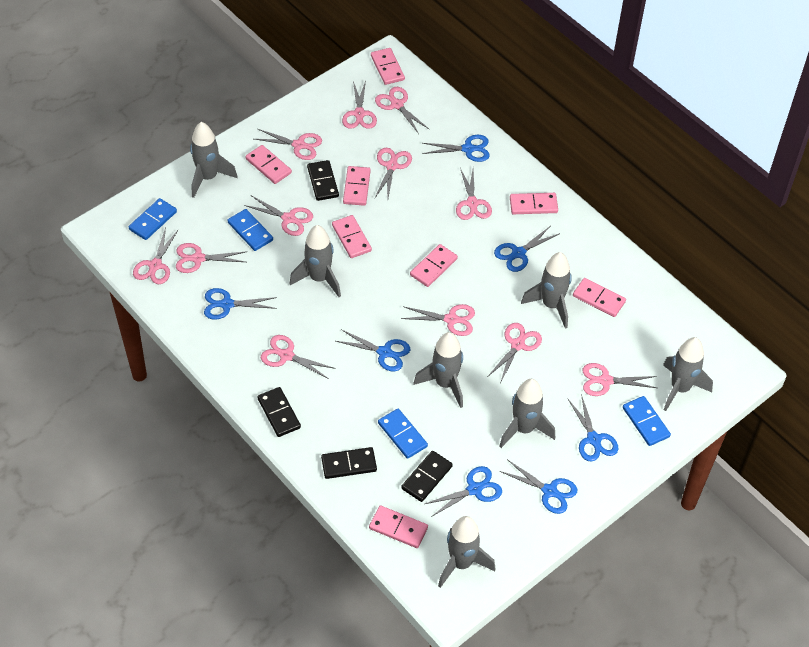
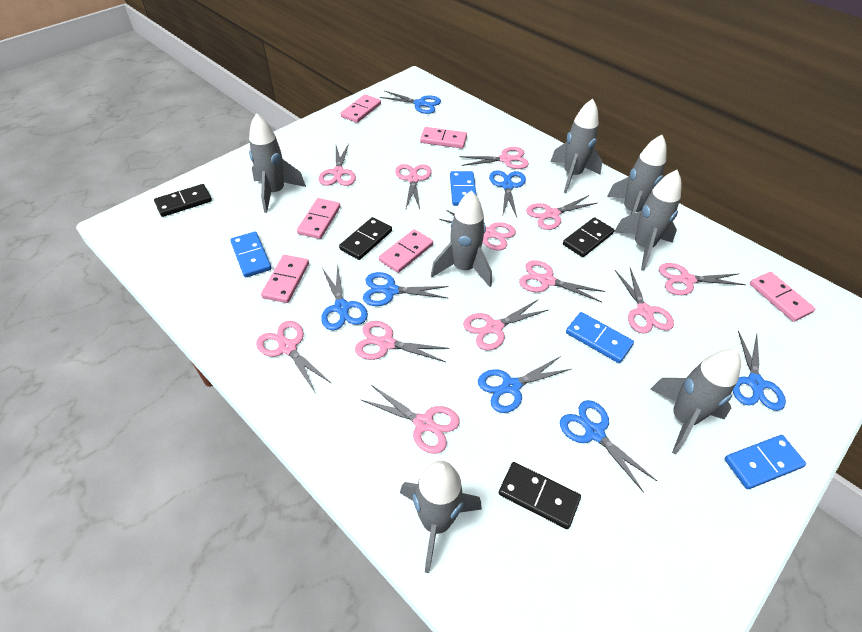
pink domino: 8 -> 6

